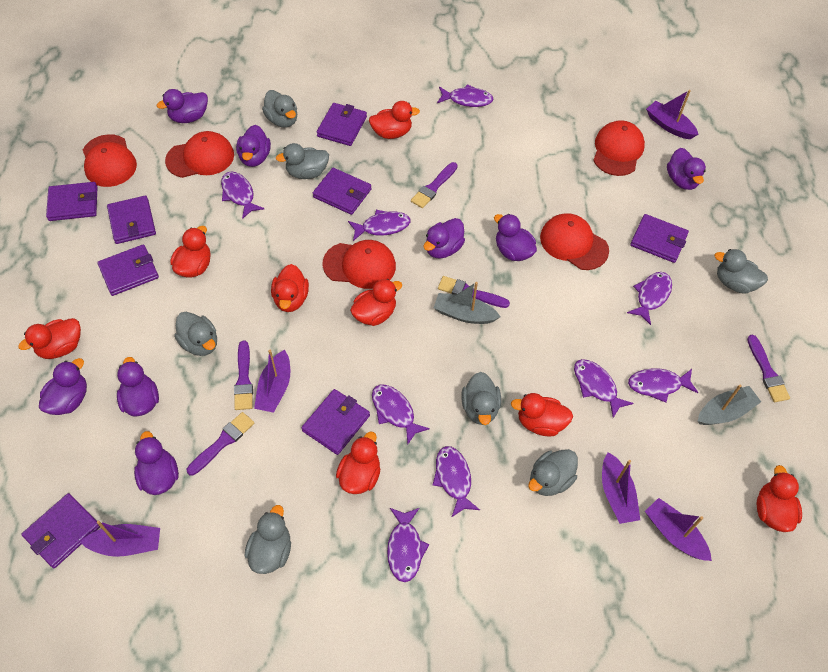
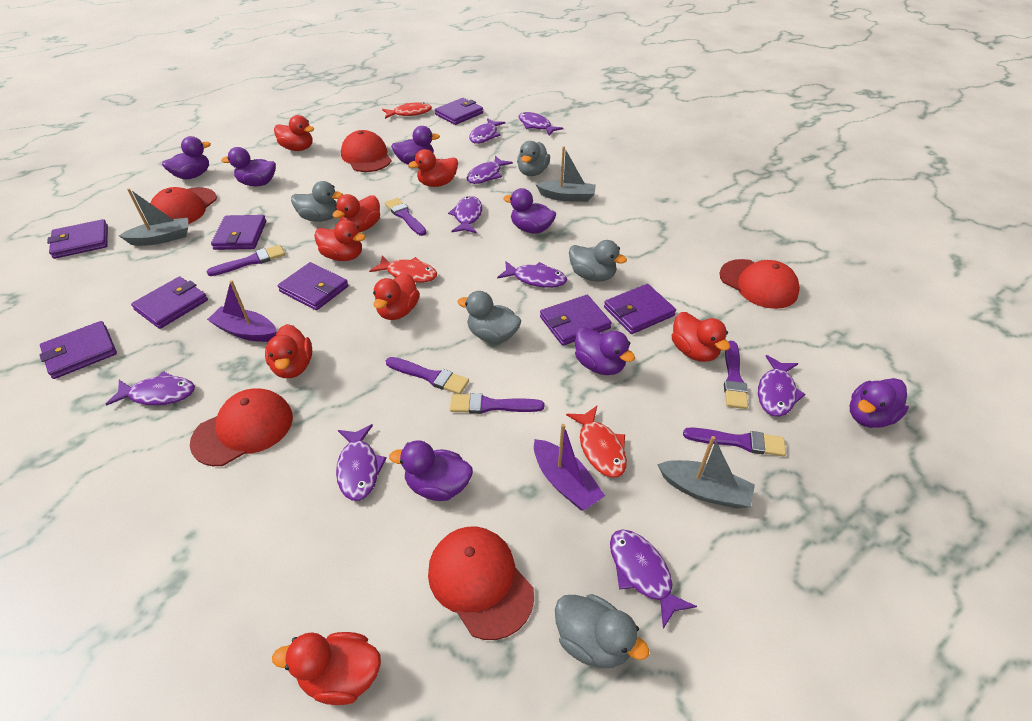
grey boat: 2 -> 3
grey duck: 7 -> 5
purple boat: 5 -> 2
purple brush: 5 -> 6
purple duck: 8 -> 7
red fish: 0 -> 3

